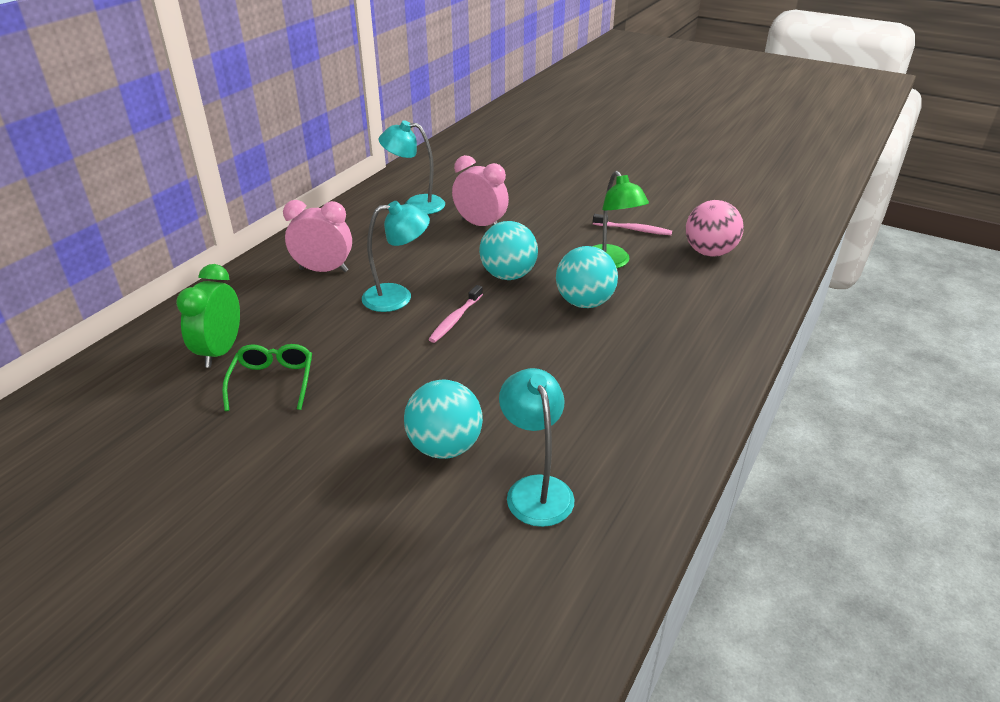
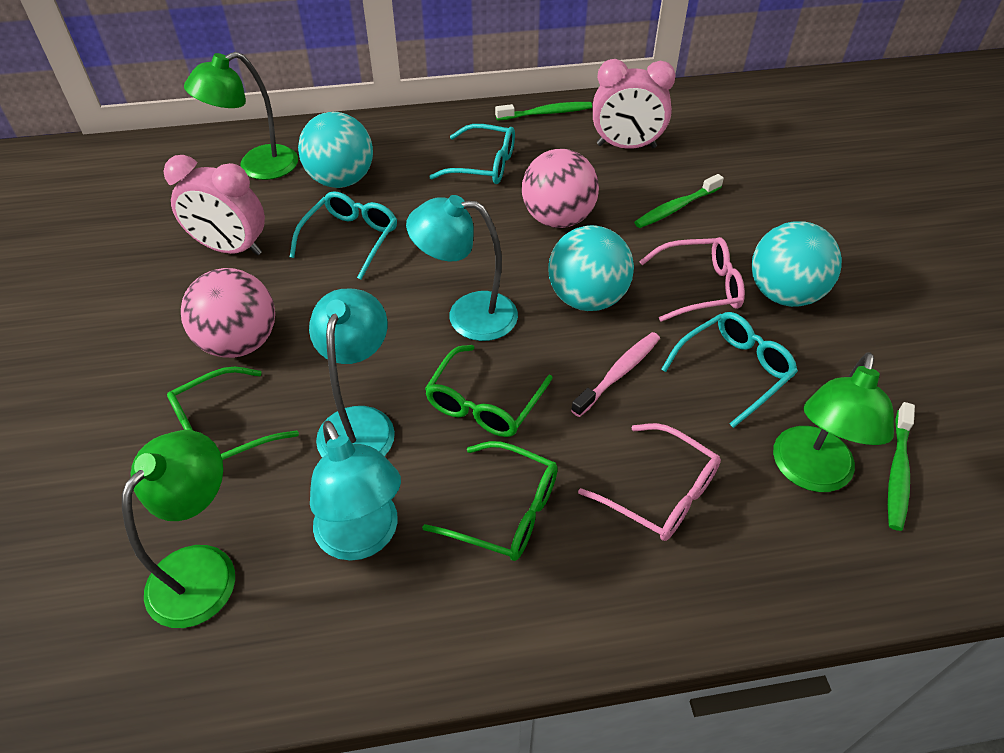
green clock: 1 -> 0
green glasses: 1 -> 3
green lamp: 1 -> 3
green toothbrush: 0 -> 3
pink ball: 1 -> 2
pink glasses: 0 -> 2
pink toothbrush: 2 -> 1
turquoise glasses: 0 -> 3

